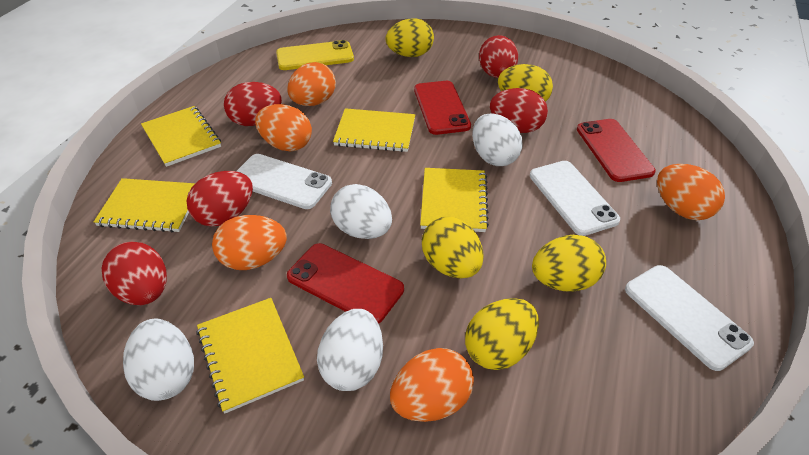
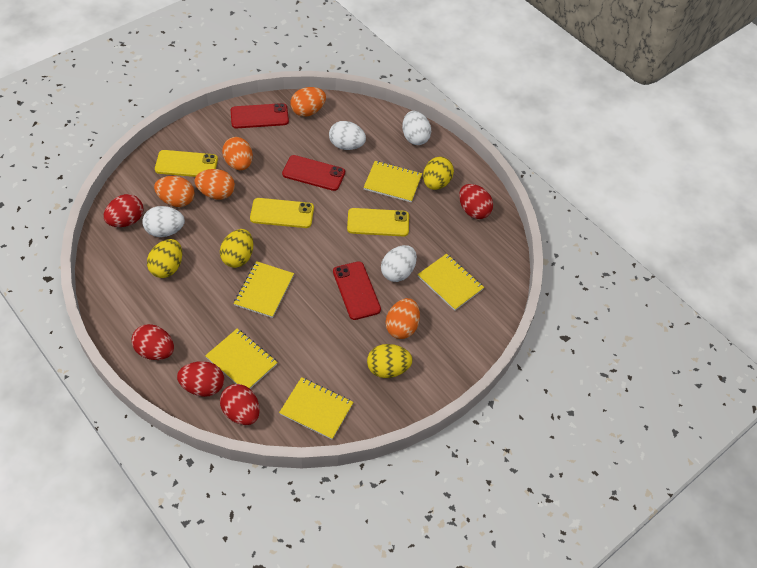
white phone: 3 -> 0
yellow egg: 5 -> 4
yellow phone: 1 -> 3

